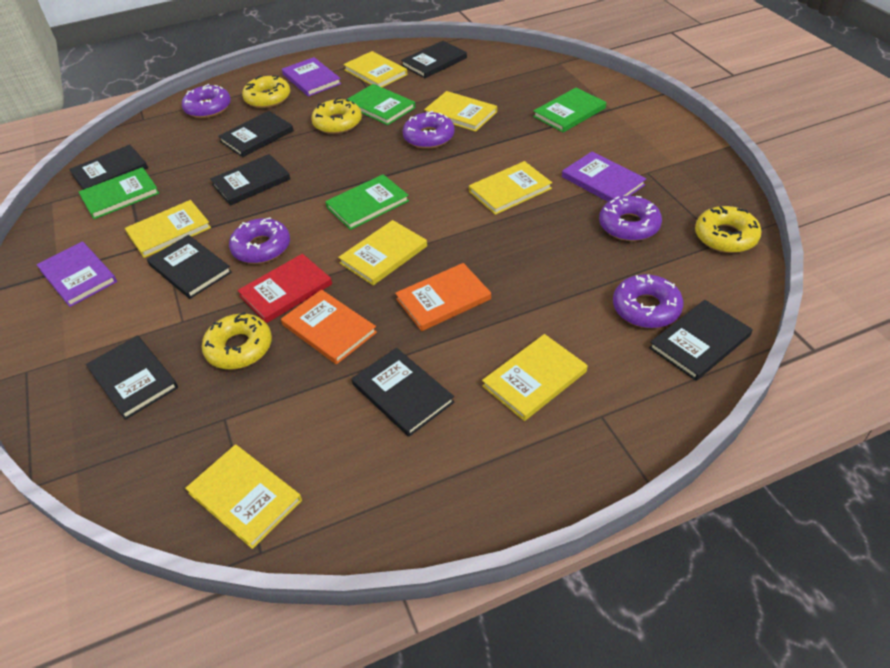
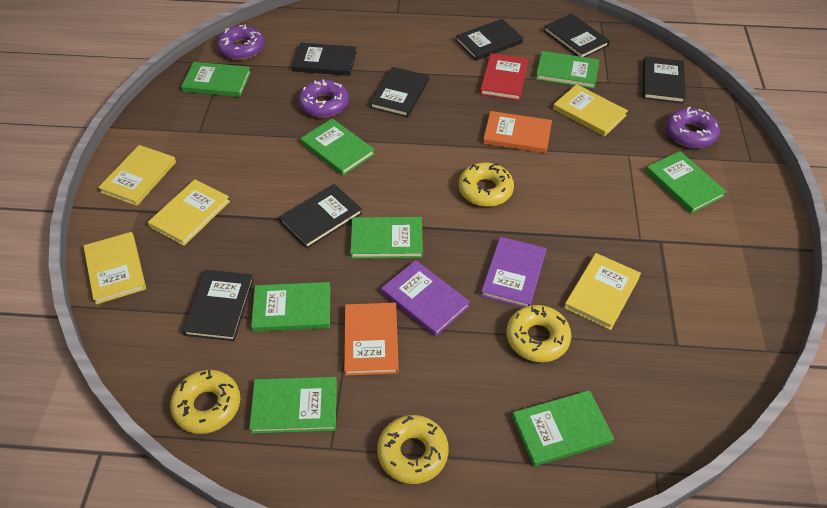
black book: 8 -> 7
green book: 4 -> 8
purple book: 3 -> 2
purple donut: 5 -> 3
yellow book: 7 -> 5

